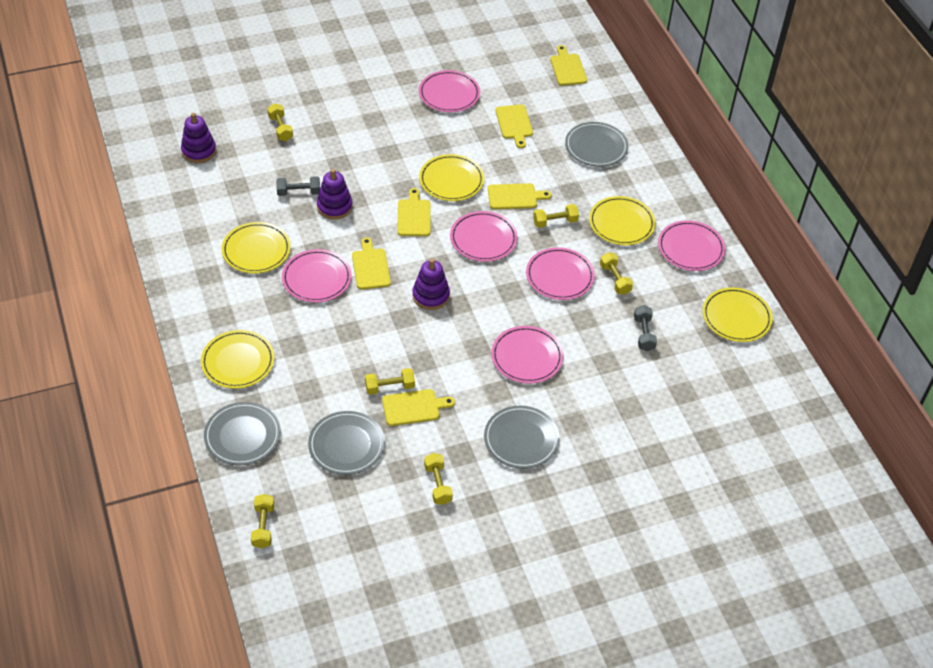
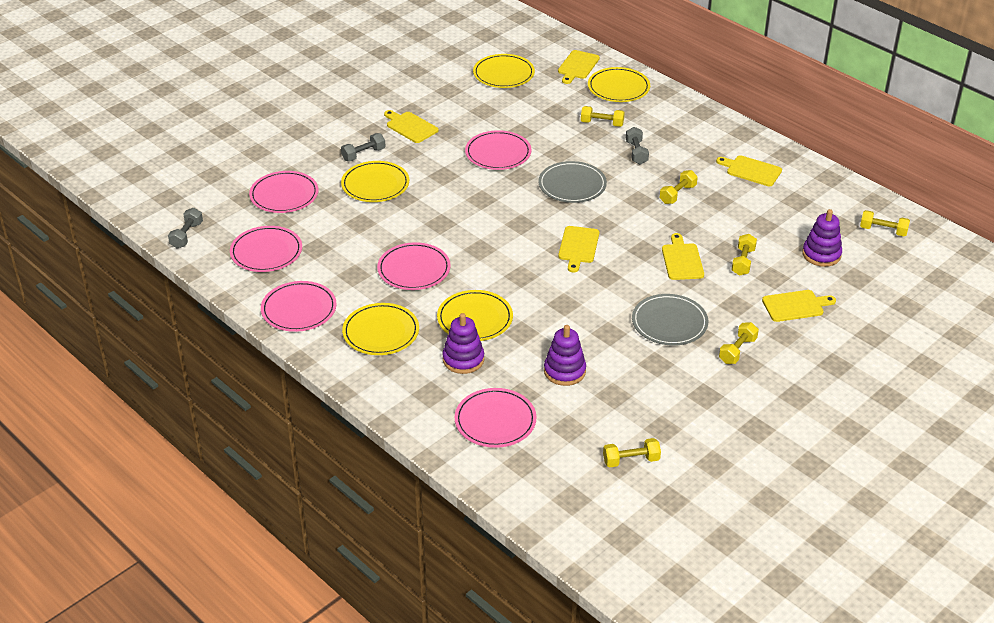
grey dumbbell: 2 -> 3
grey plate: 4 -> 2

